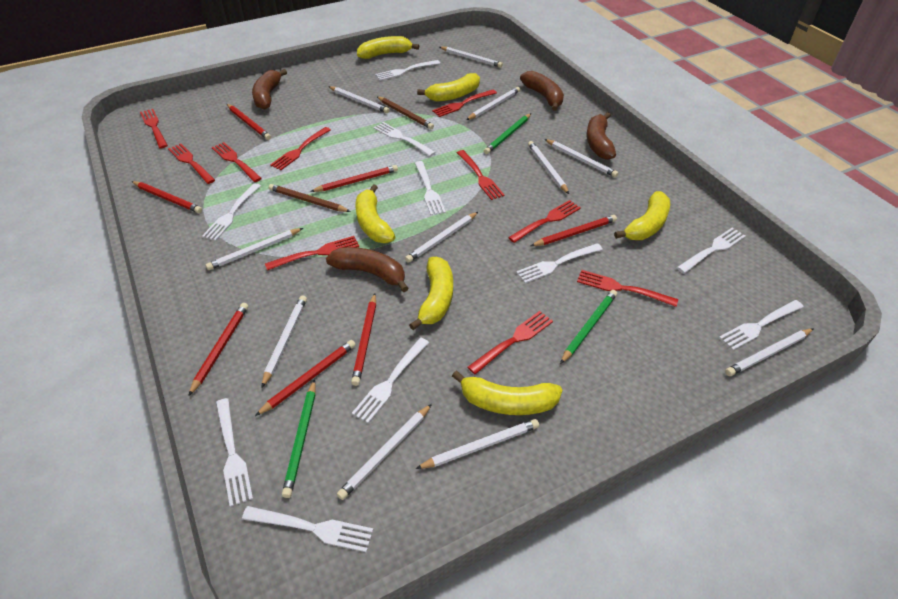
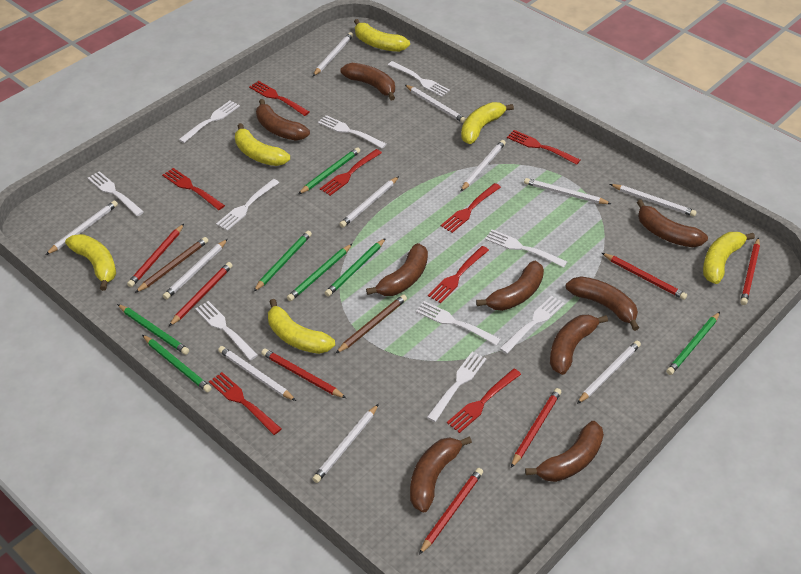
brown banana: 4 -> 9
green pencil: 3 -> 7
red fork: 10 -> 8

